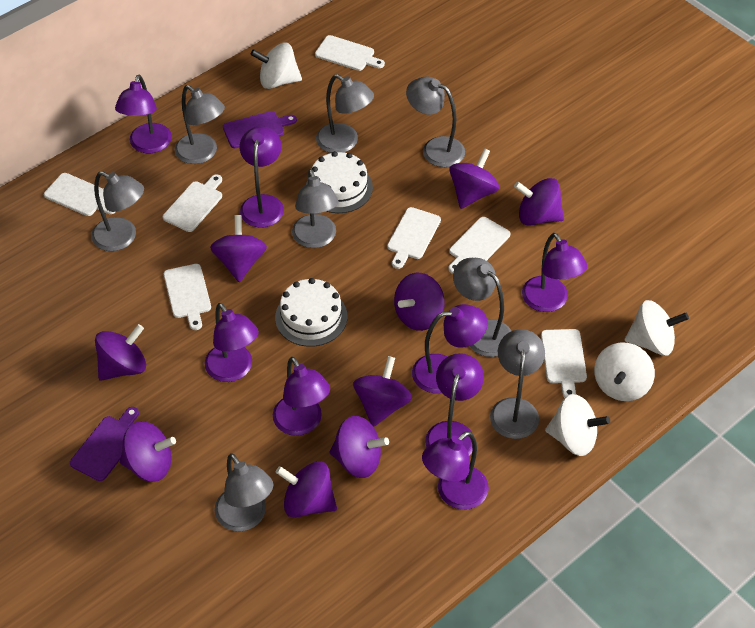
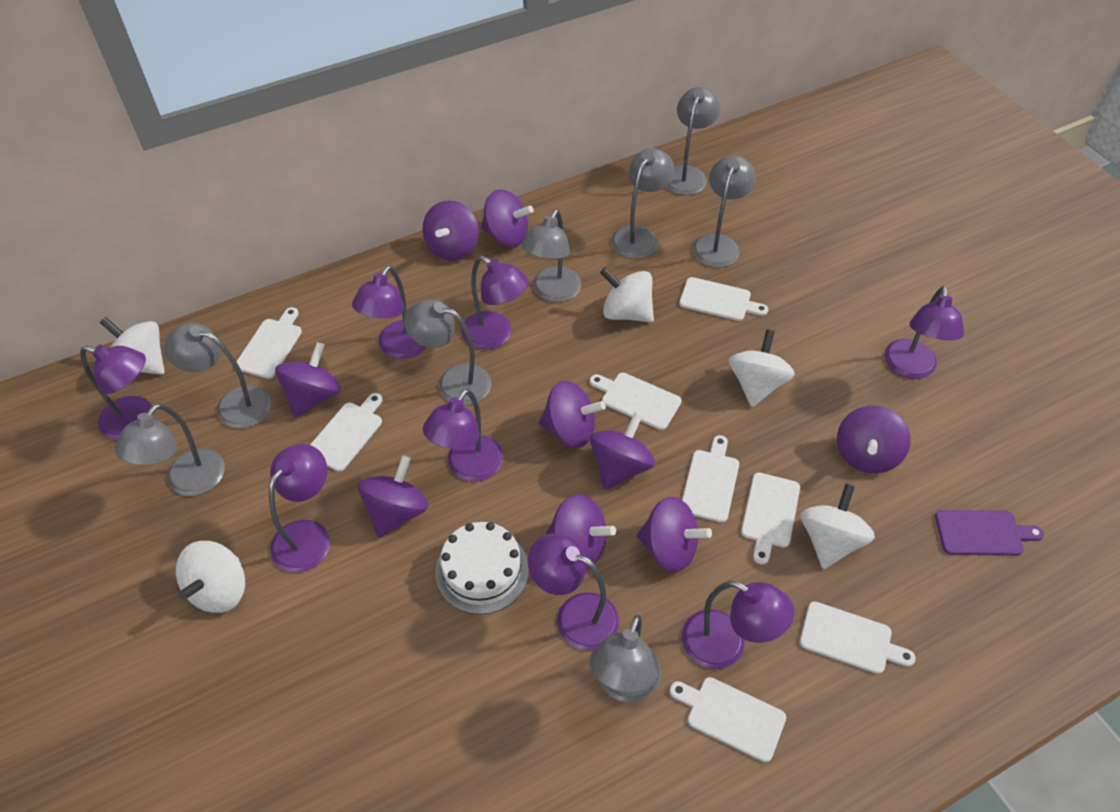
purple cutting board: 2 -> 1
white cake: 2 -> 1
white cutting board: 7 -> 8
white spinning top: 4 -> 5

